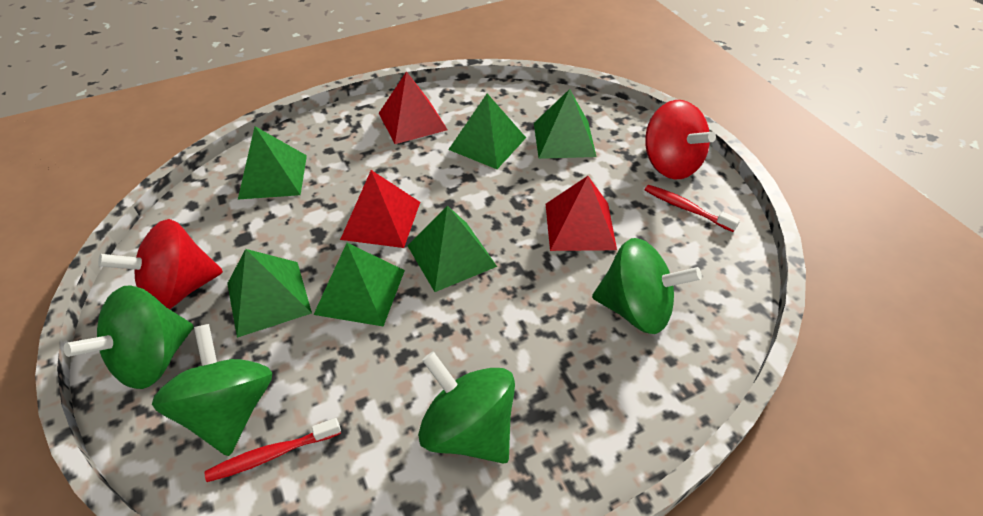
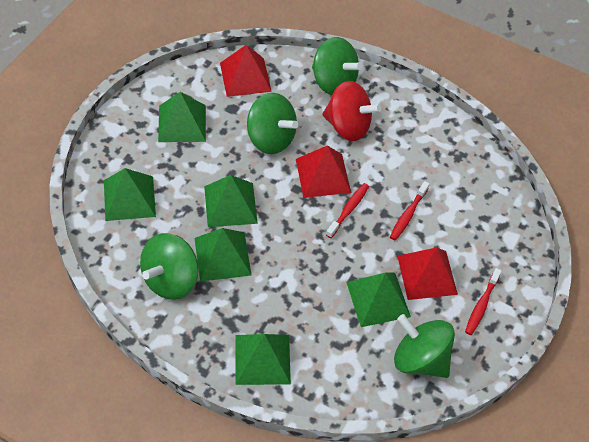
red spinning top: 2 -> 1
red toothbrush: 2 -> 3

